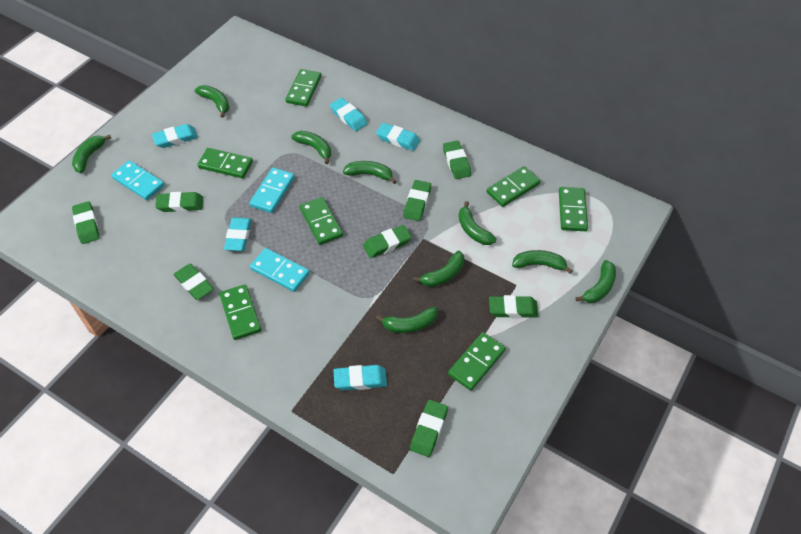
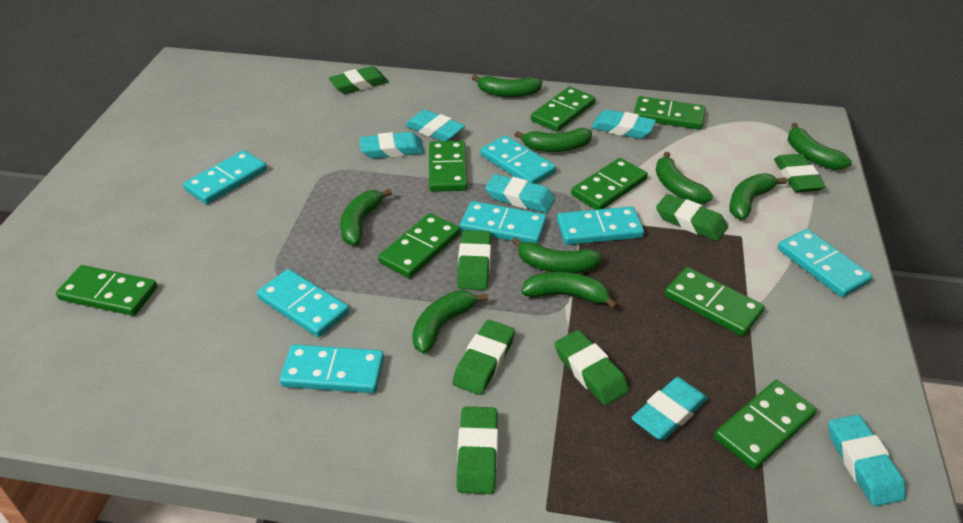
green domino: 7 -> 8
green eraser: 8 -> 7
turquoise domino: 3 -> 7
turquoise eraser: 5 -> 6

